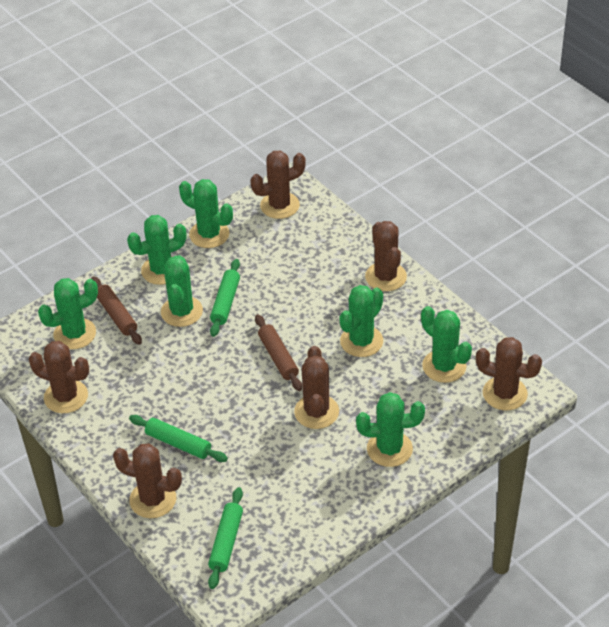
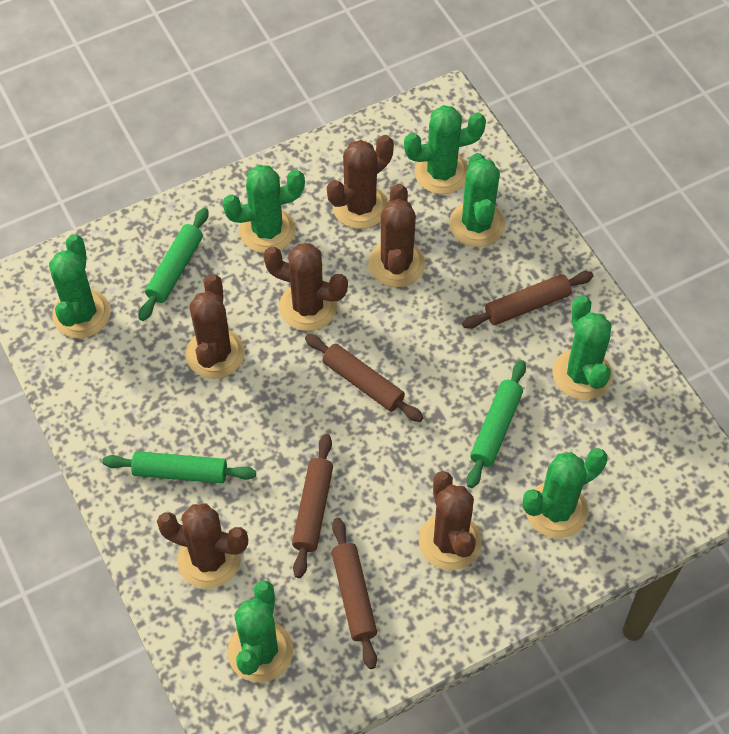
brown rolling pin: 2 -> 4

